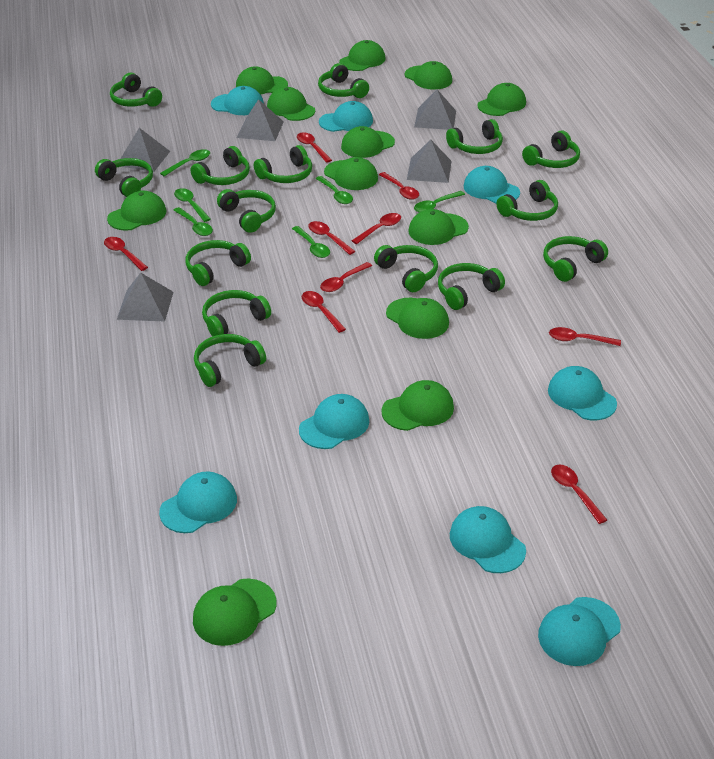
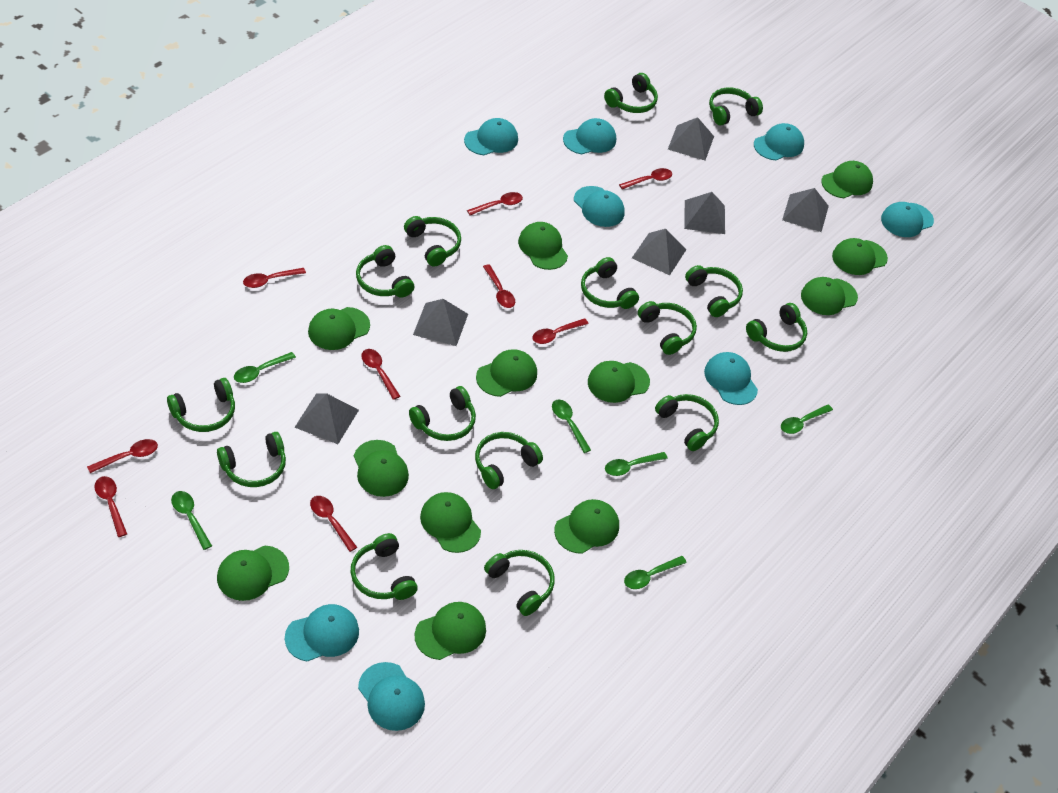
grey pyramid: 5 -> 6

